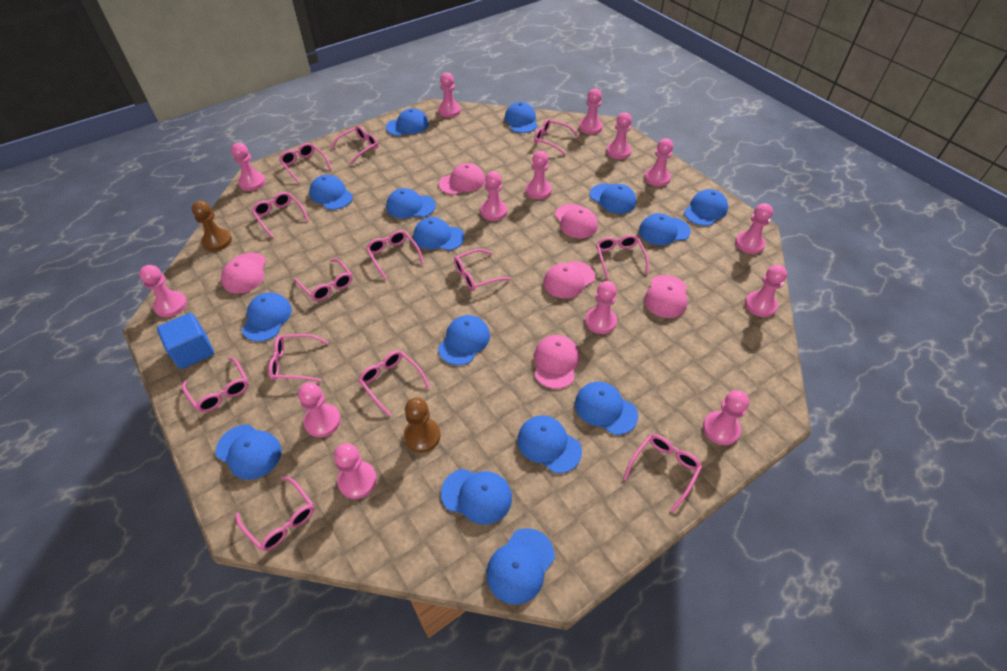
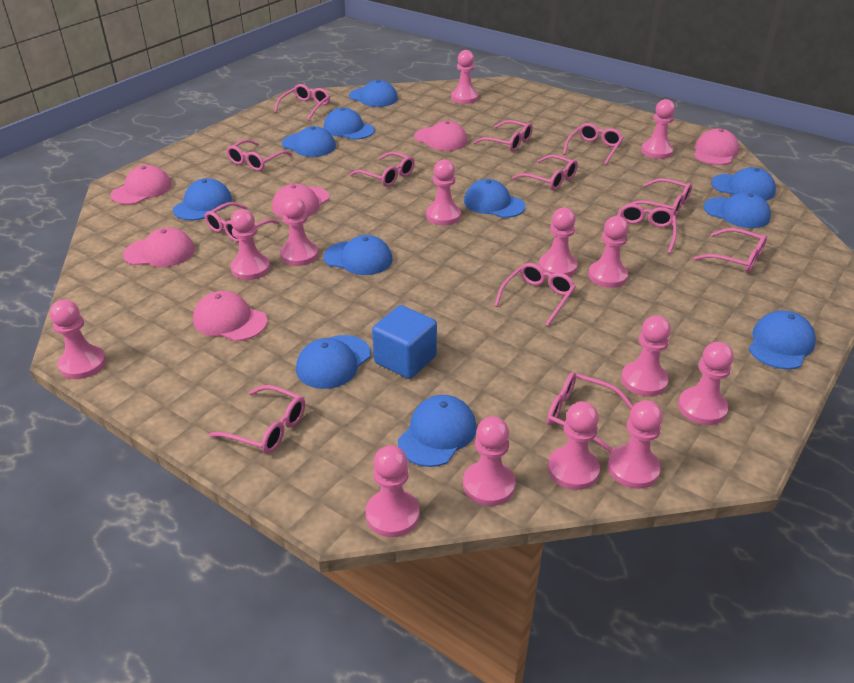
blue cap: 15 -> 11
brown pawn: 2 -> 0

